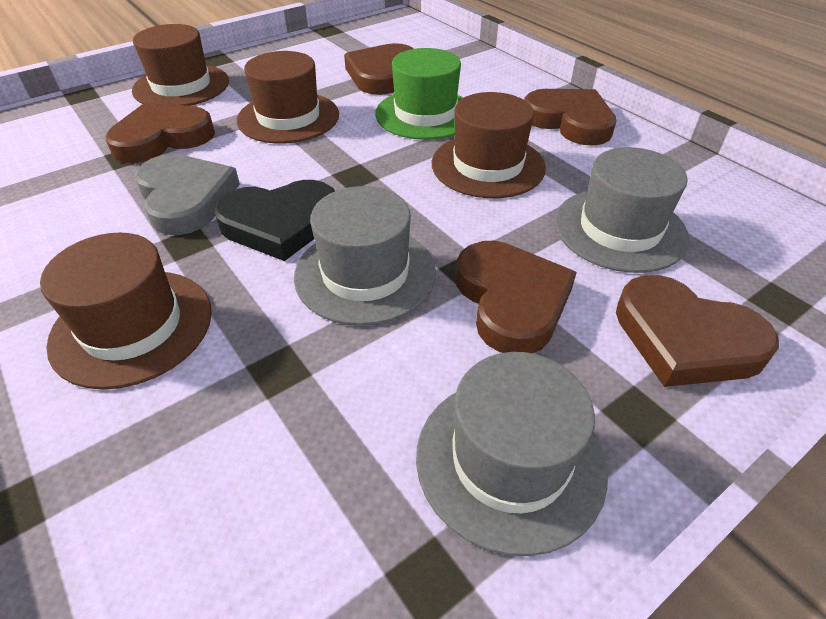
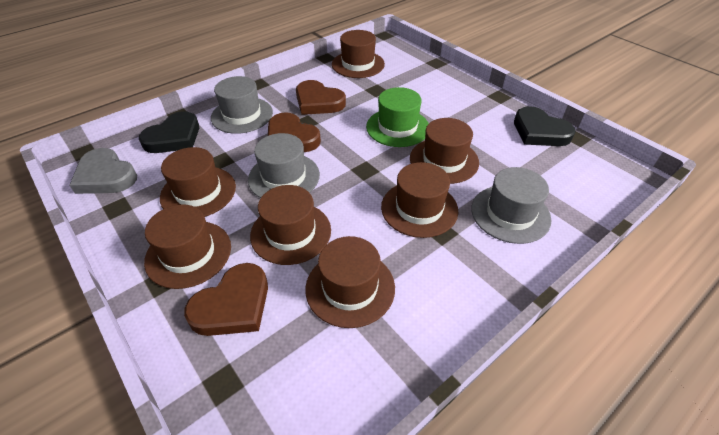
black heart: 1 -> 2
brown hat: 4 -> 7
brown heart: 5 -> 3

